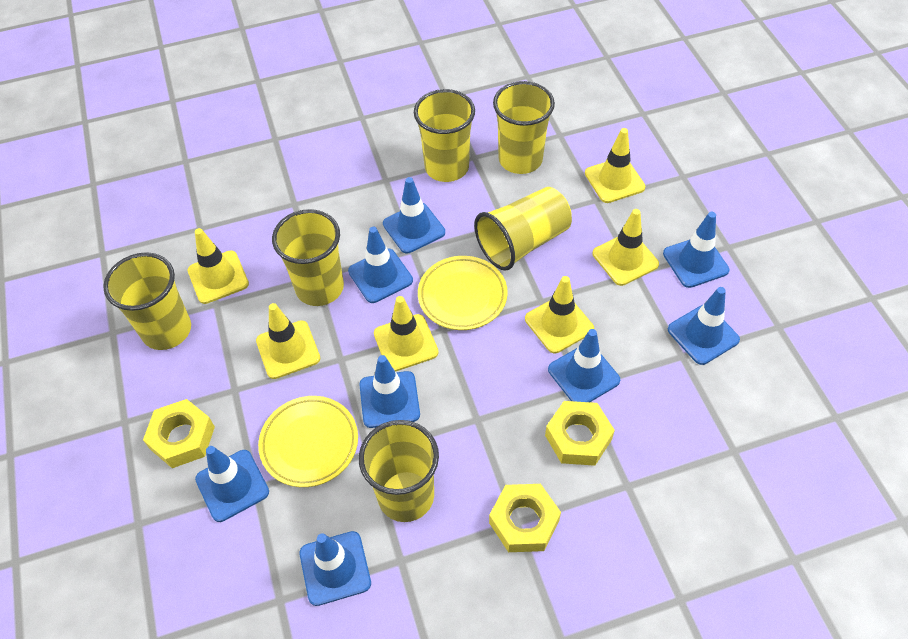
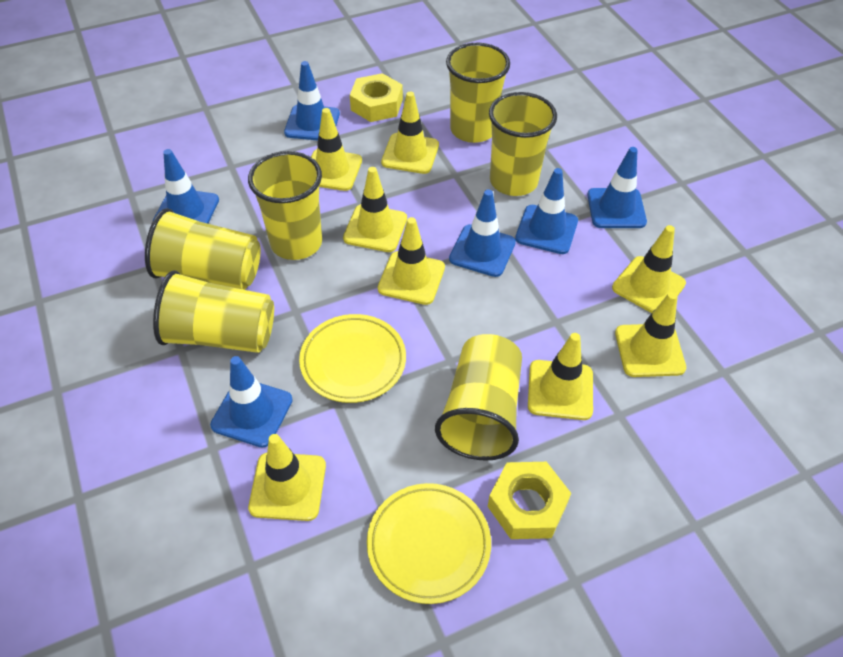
blue traffic cone: 8 -> 6
yellow nut: 3 -> 2
yellow traffic cone: 6 -> 8

